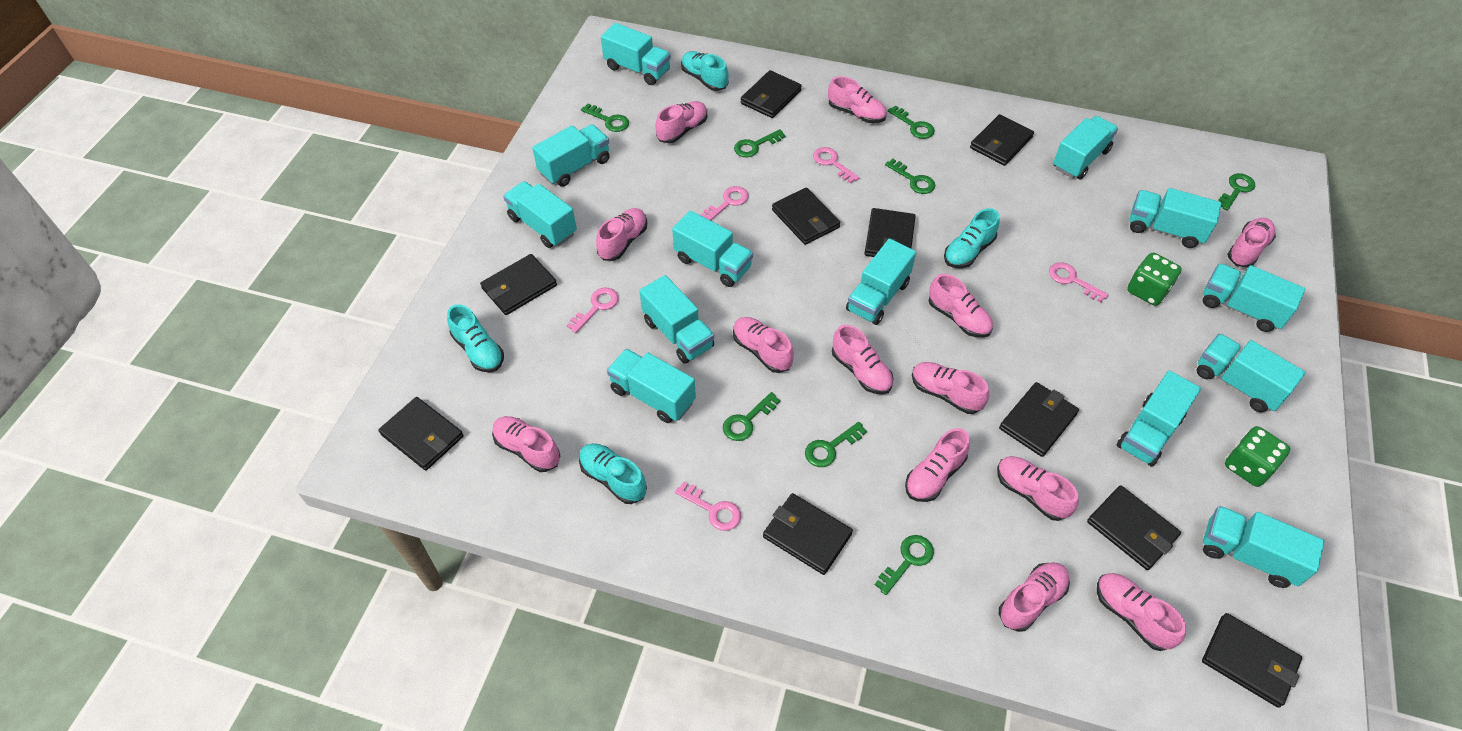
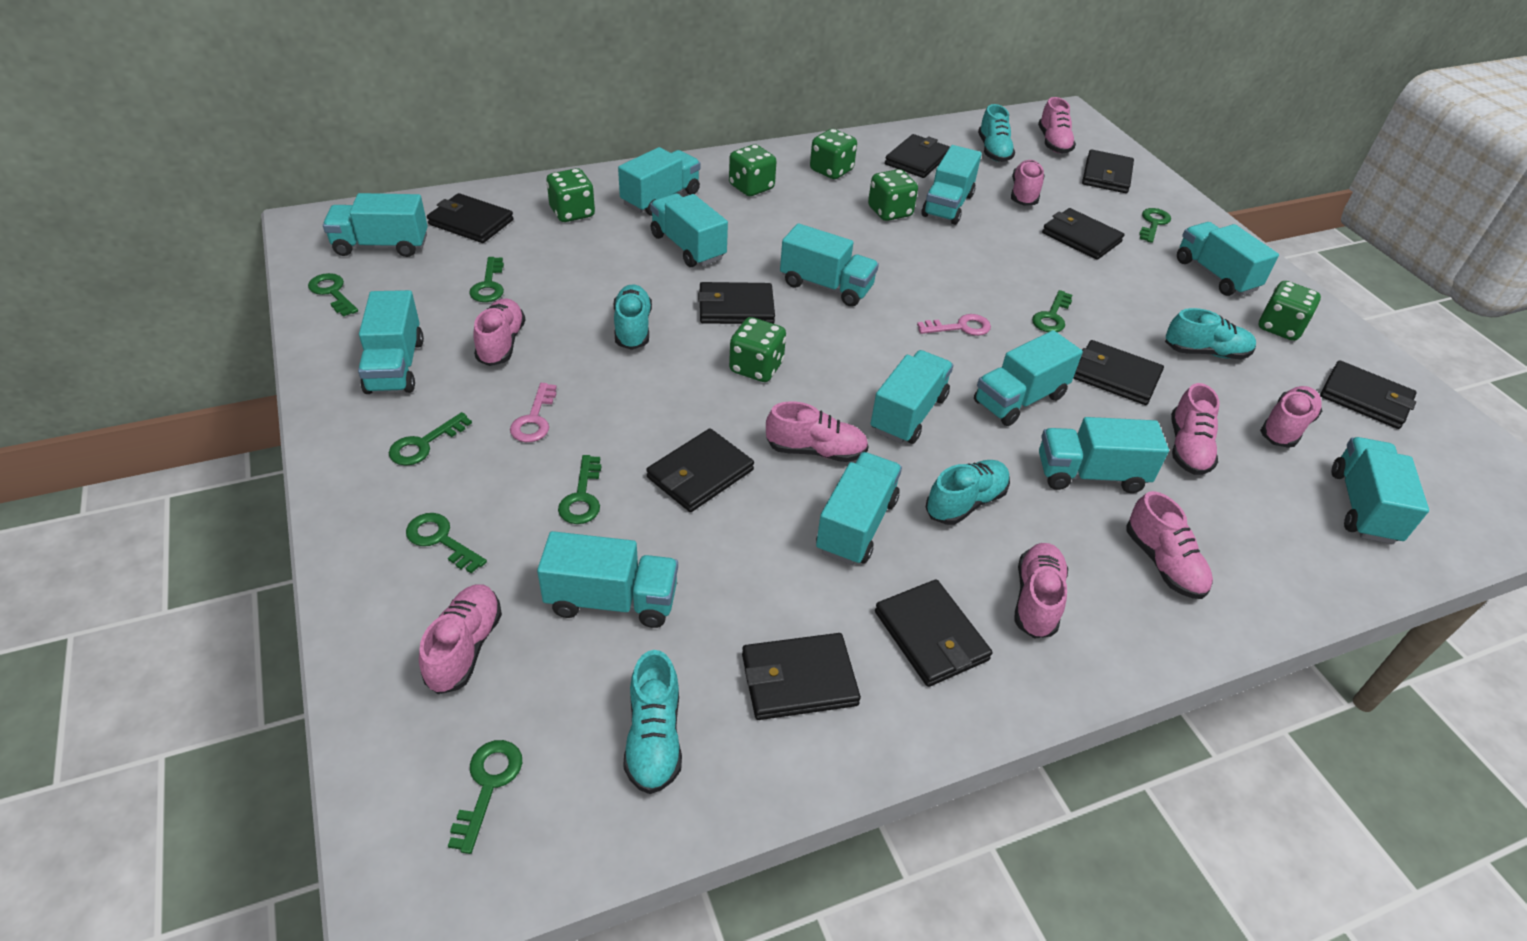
green dice: 2 -> 6
pink key: 5 -> 2
pink shoe: 13 -> 9
turquoise shoe: 4 -> 5

